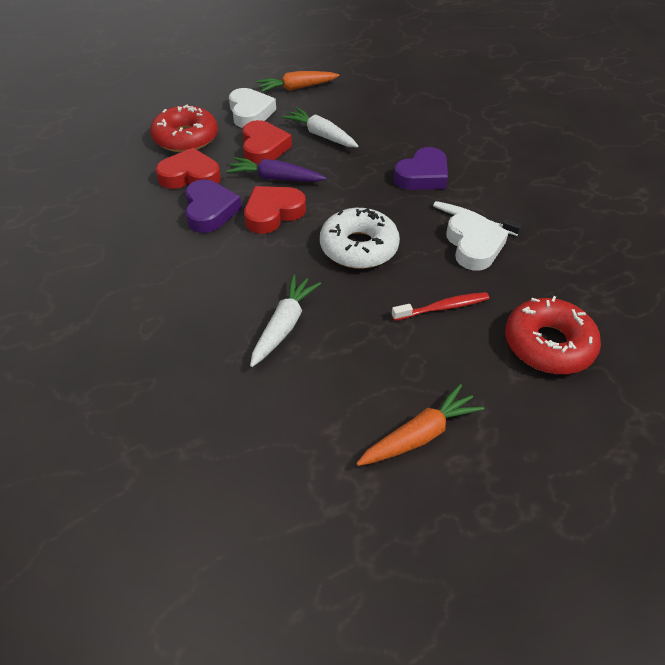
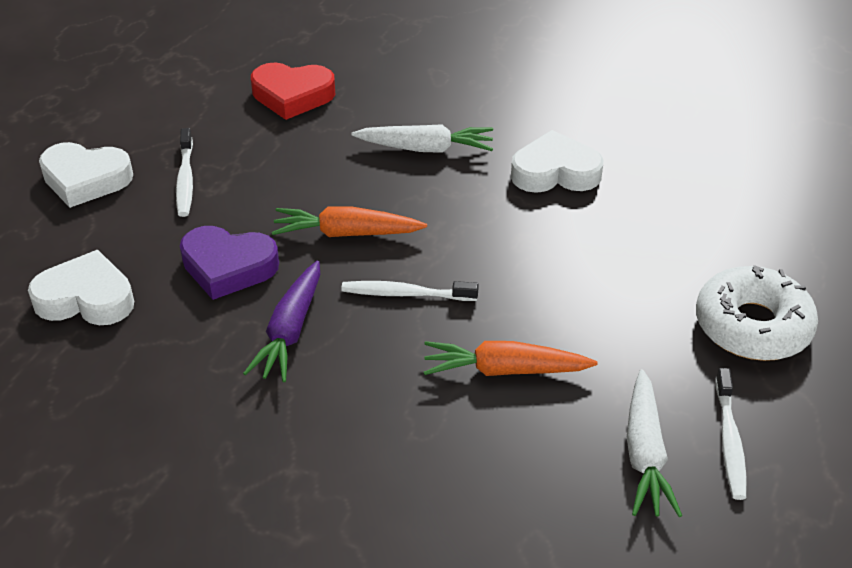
purple heart: 2 -> 1
red donut: 2 -> 0
red heart: 3 -> 1
red toothbrush: 1 -> 0
white heart: 2 -> 3
white toothbrush: 1 -> 3

